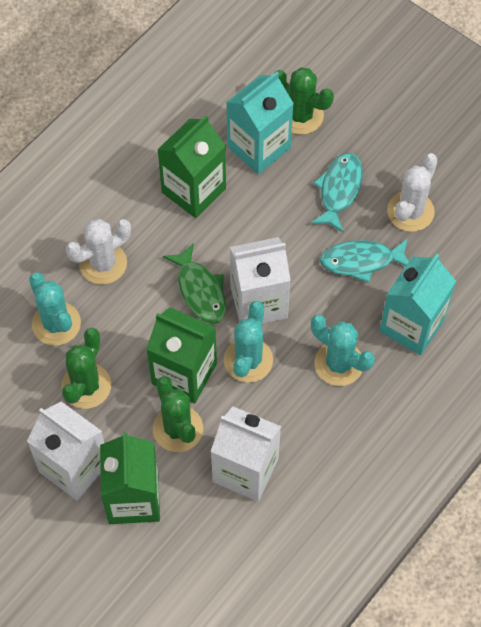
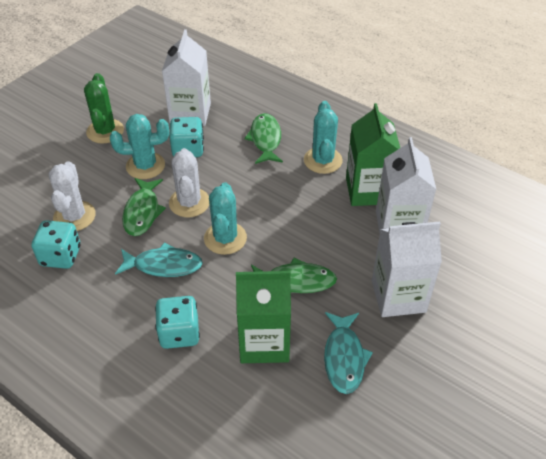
green cactus: 3 -> 1
green carton: 3 -> 2
green fish: 1 -> 3
turquoise carton: 2 -> 0
turquoise dice: 0 -> 3

